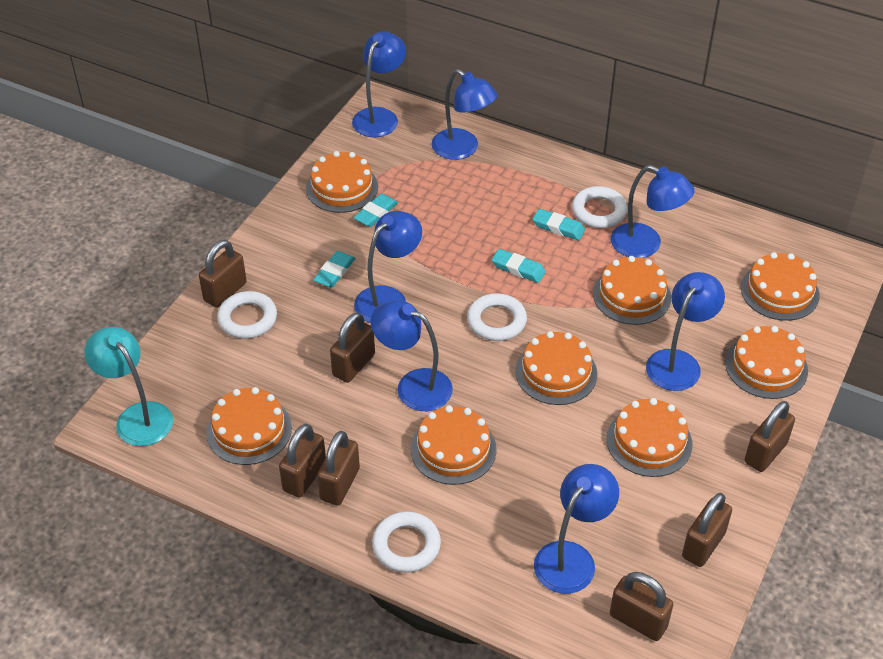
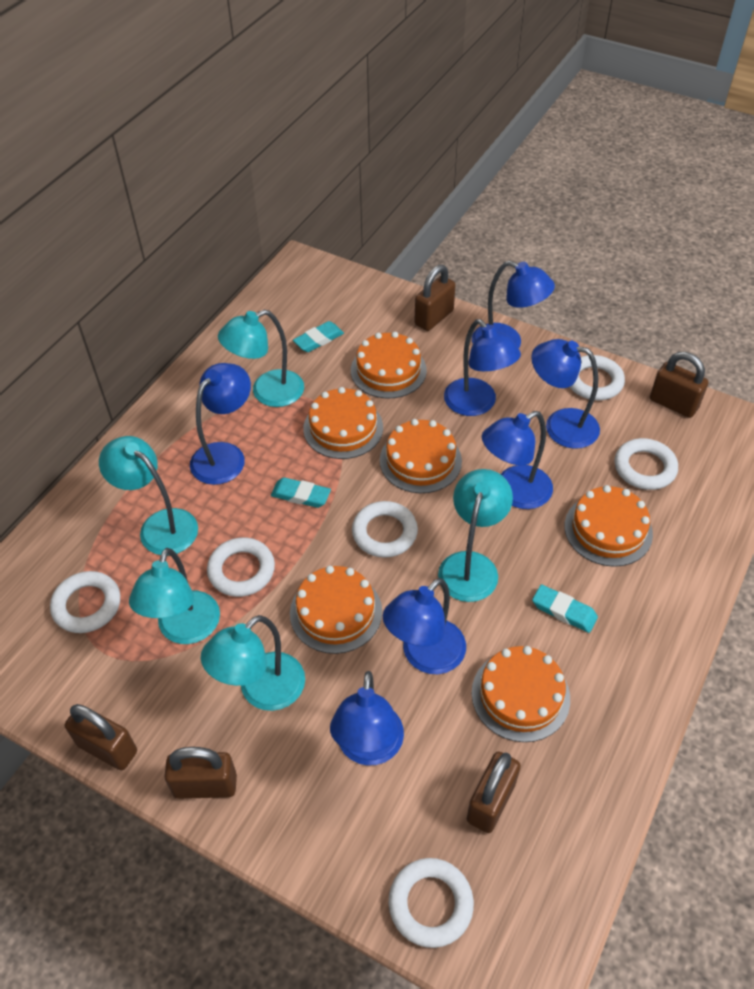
brown padlock: 7 -> 5
orange cake: 8 -> 6
turquoise eraser: 4 -> 3
turquoise lamp: 1 -> 5
white ring: 4 -> 6

